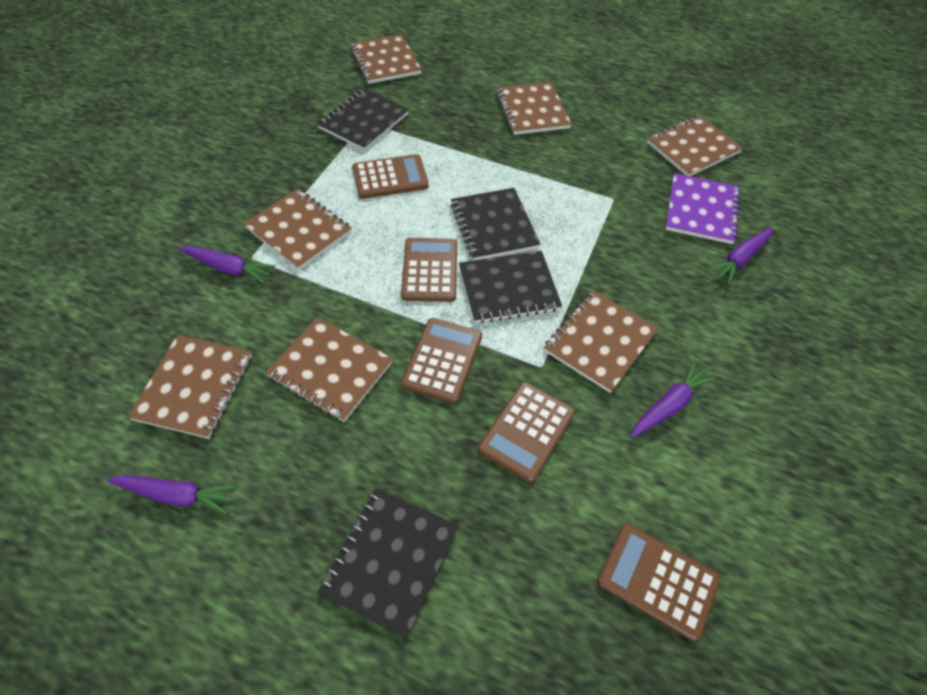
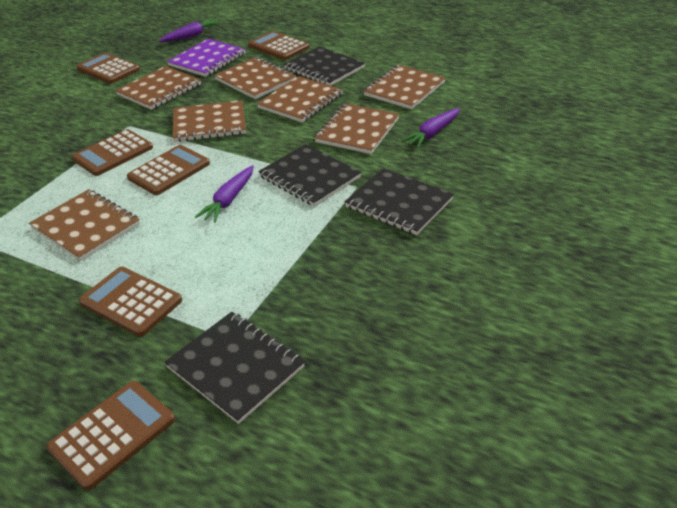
brown calculator: 5 -> 6
purple carrot: 4 -> 3

